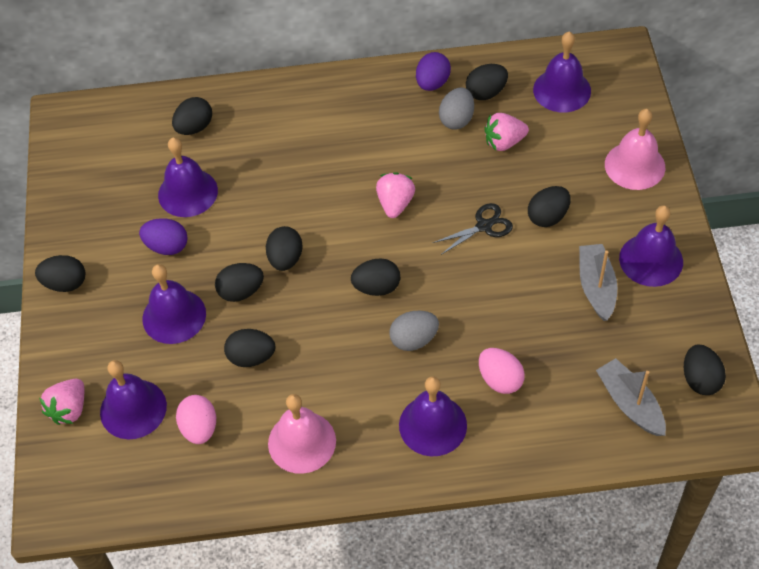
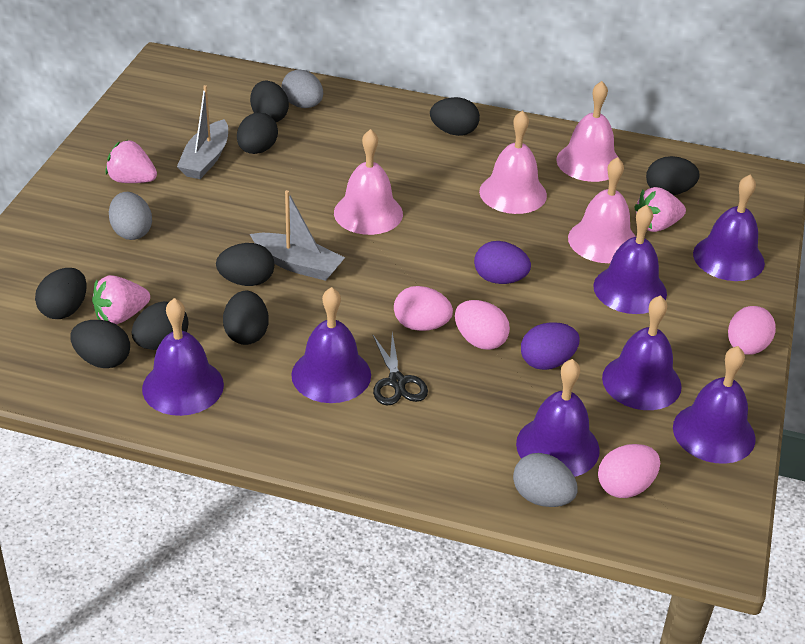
grey egg: 2 -> 3
pink bell: 2 -> 4
pink egg: 2 -> 4
purple bell: 6 -> 7

